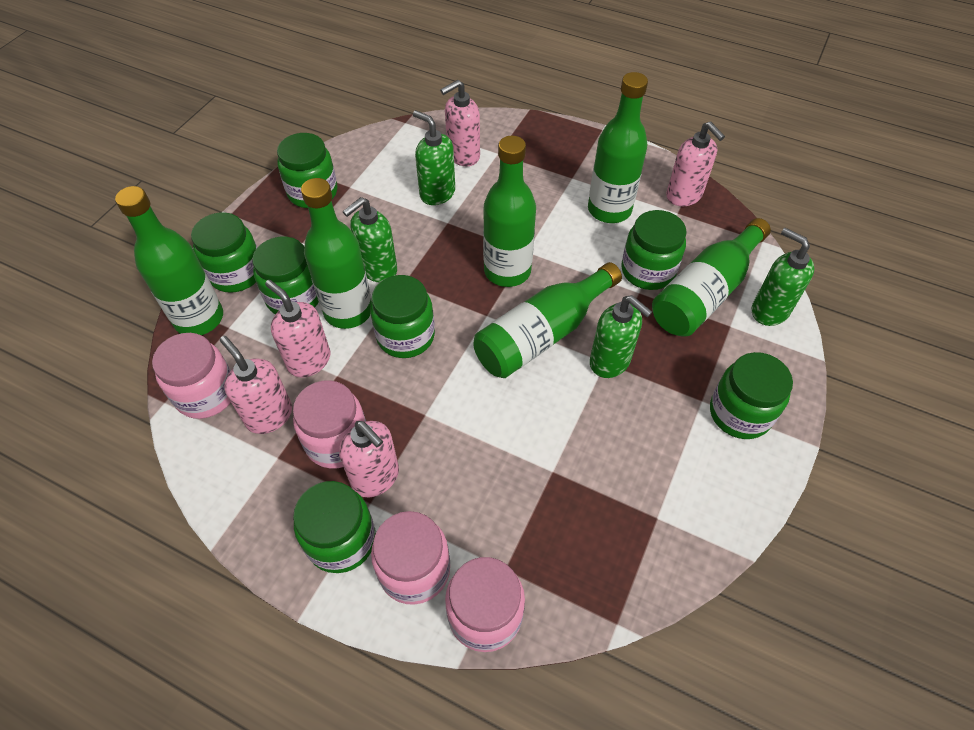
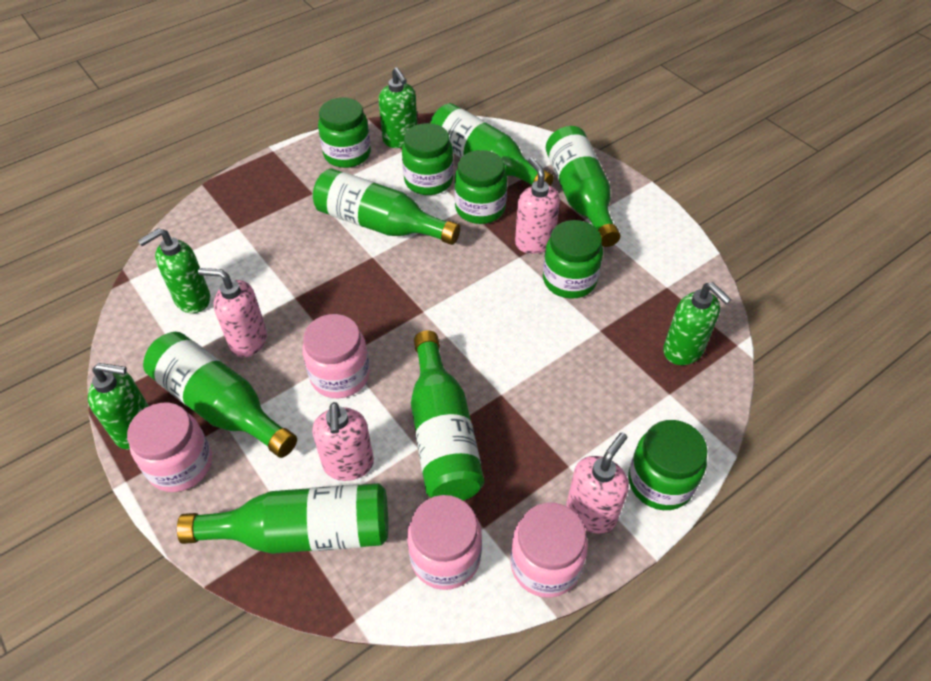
green jar: 7 -> 5
pink soap dispenser: 5 -> 4

